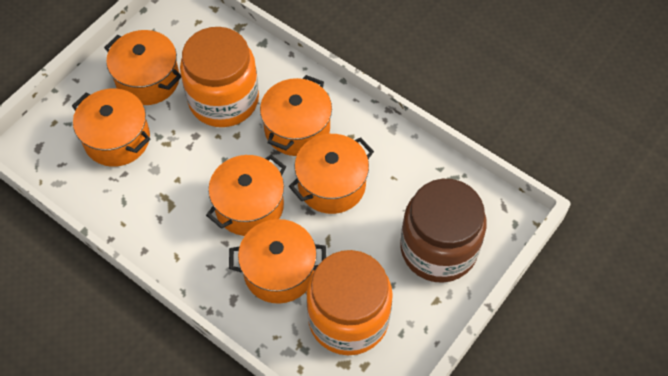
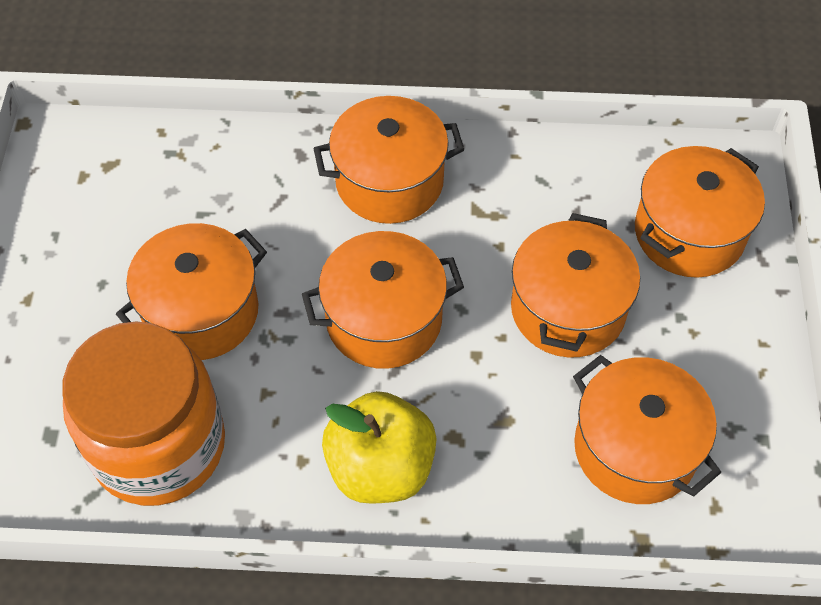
brown jar: 1 -> 0
orange jar: 2 -> 1
yellow apple: 0 -> 1

